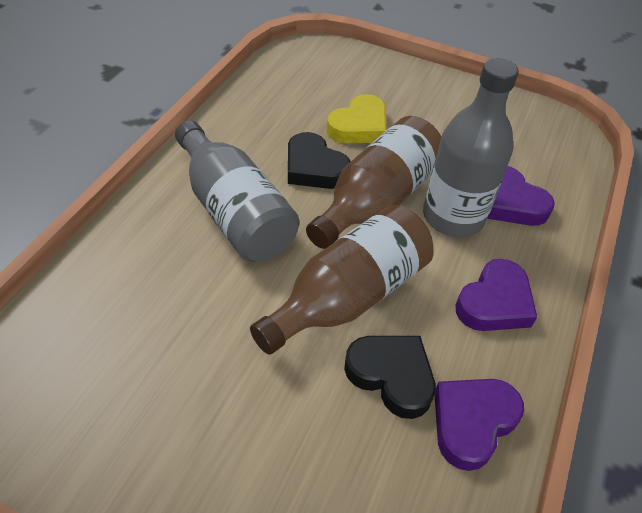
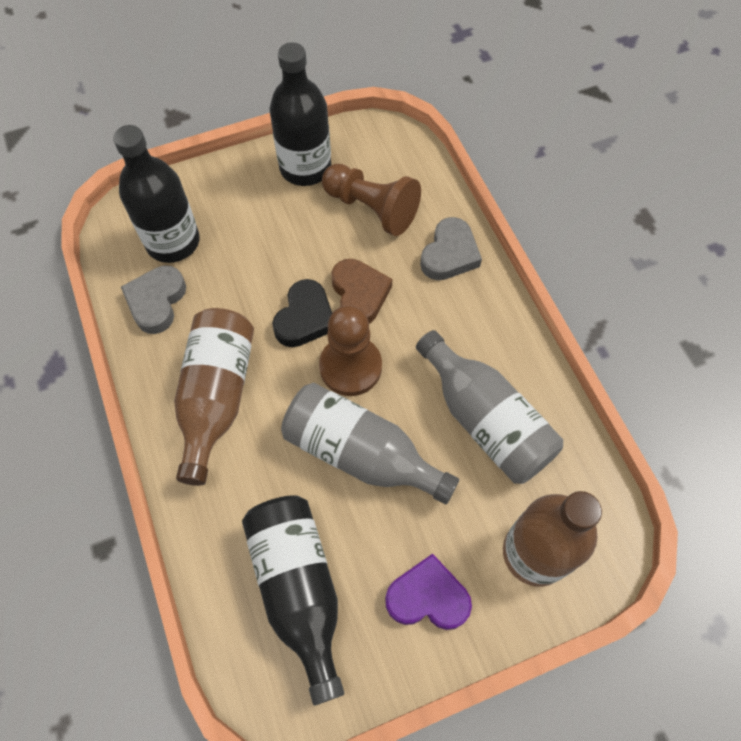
black bottle: 0 -> 3
black heart: 2 -> 1
brown heart: 0 -> 1
brown pawn: 0 -> 2
grey heart: 0 -> 2
purple heart: 3 -> 1
yellow heart: 1 -> 0

